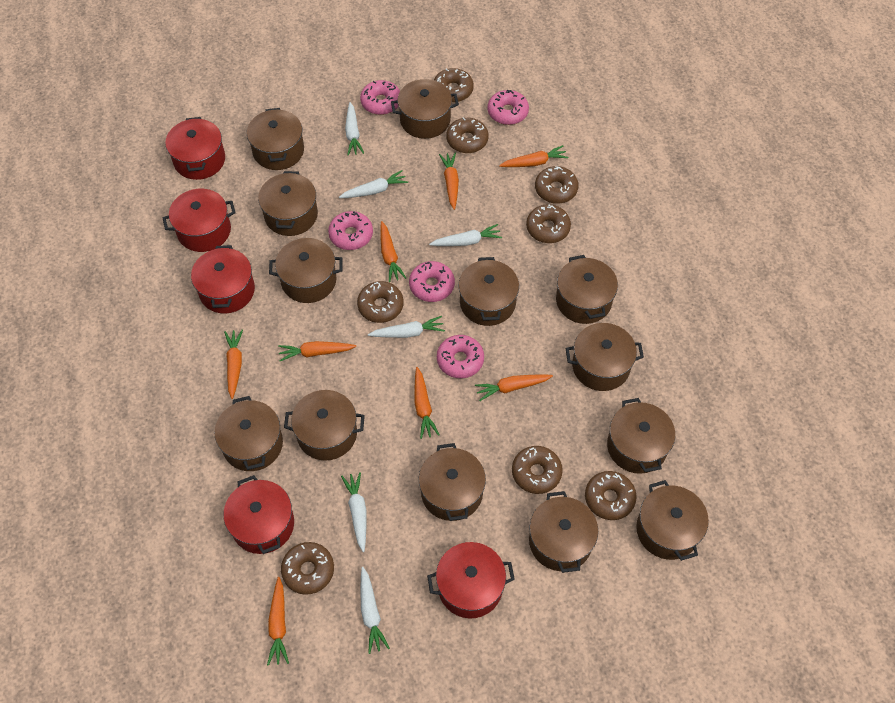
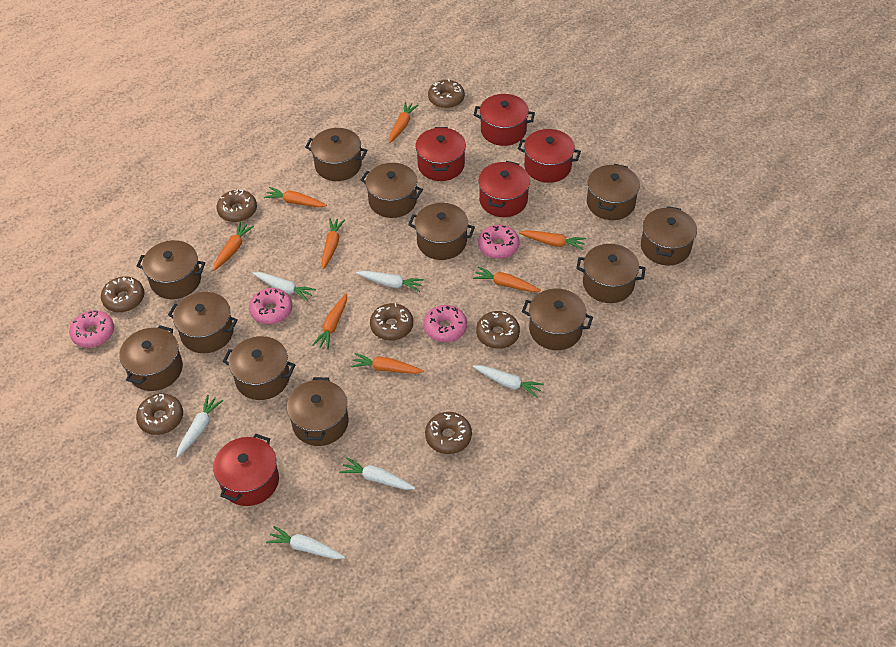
brown donut: 8 -> 7
brown pot: 13 -> 12
pink donut: 5 -> 4

